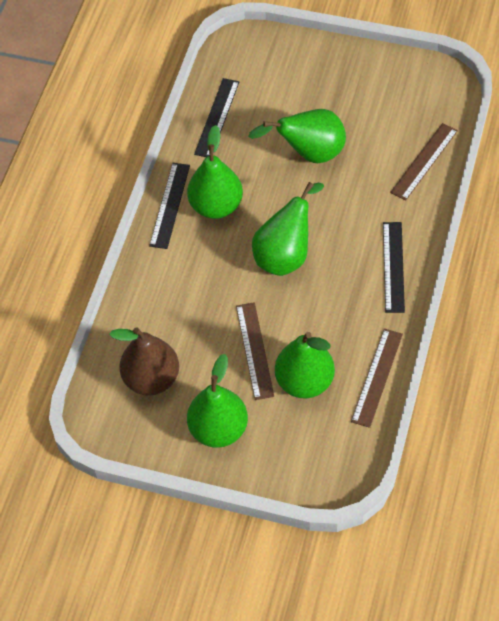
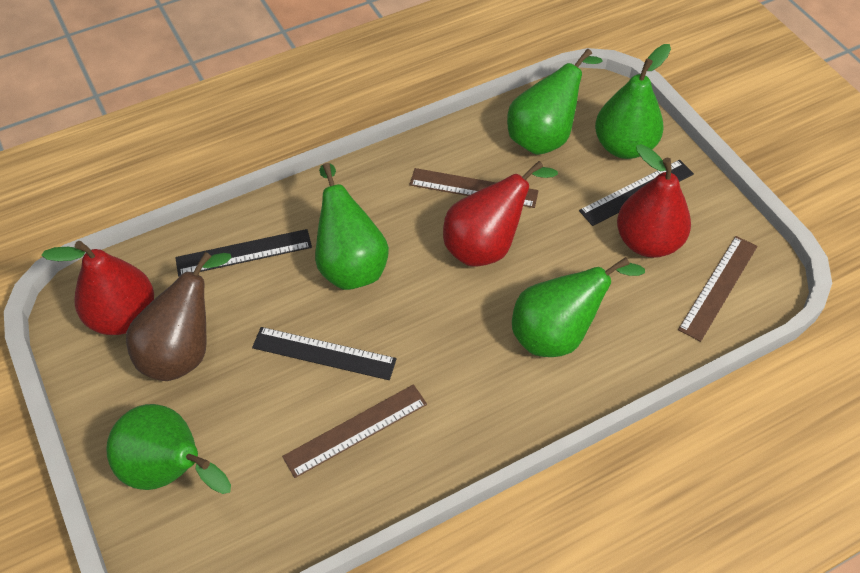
red pear: 0 -> 3

